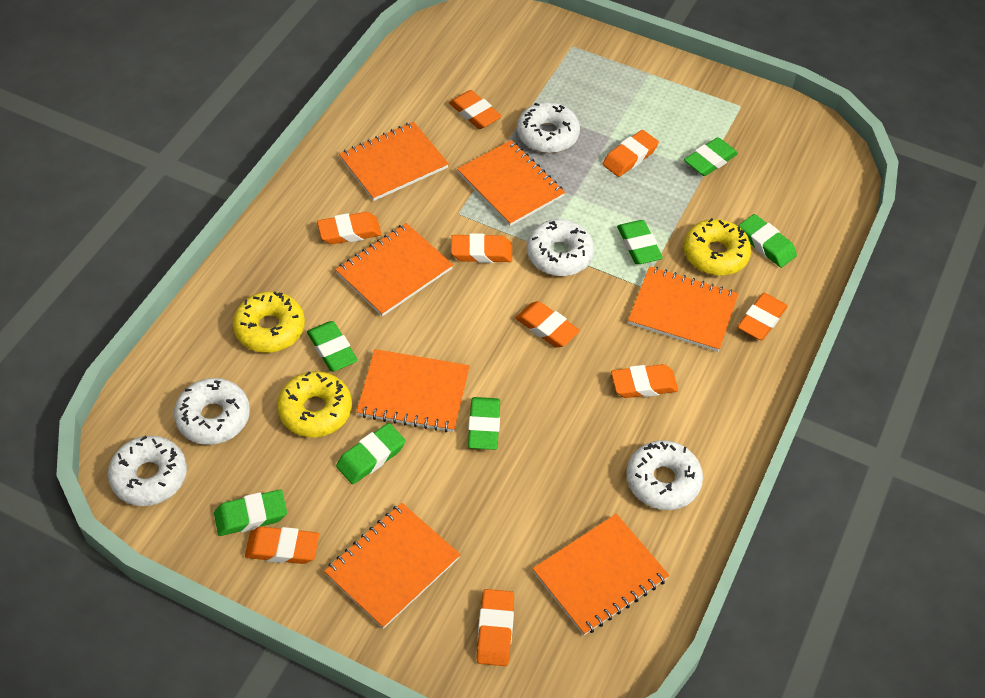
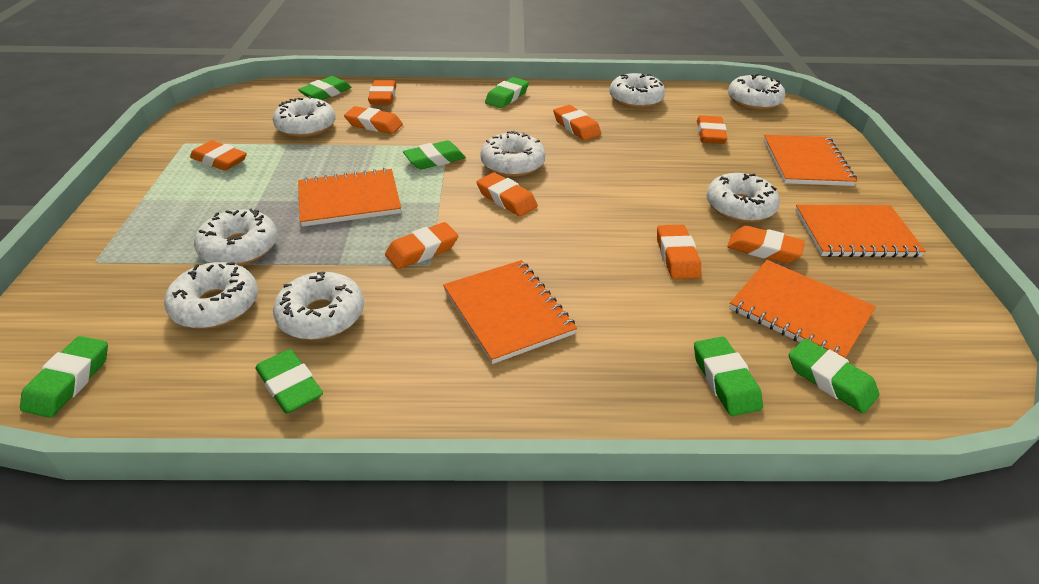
orange notebook: 7 -> 5
white donut: 5 -> 8
yellow donut: 3 -> 0

